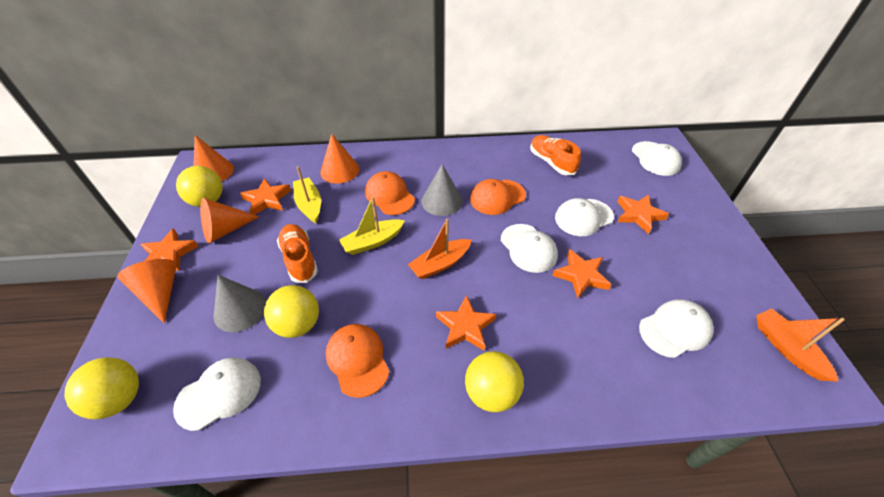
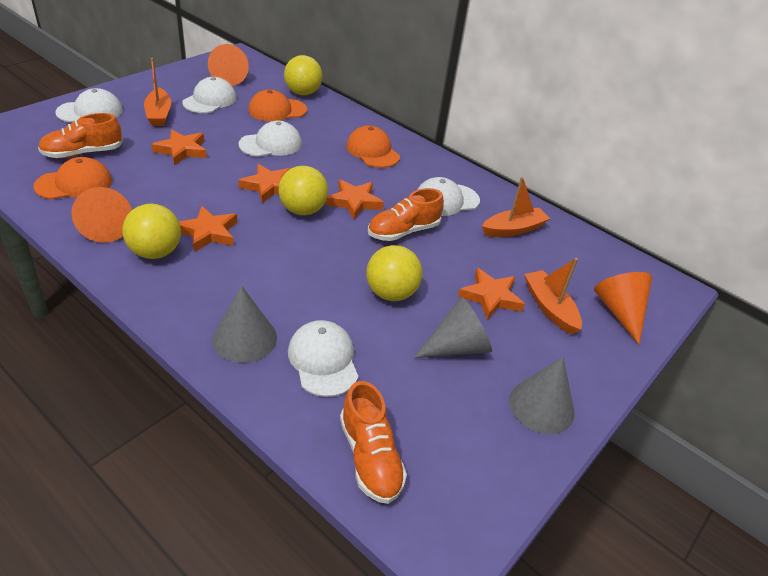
grey cone: 2 -> 3
orange boat: 2 -> 3
orange cone: 4 -> 3
orange shoe: 2 -> 3
yellow boat: 2 -> 0

